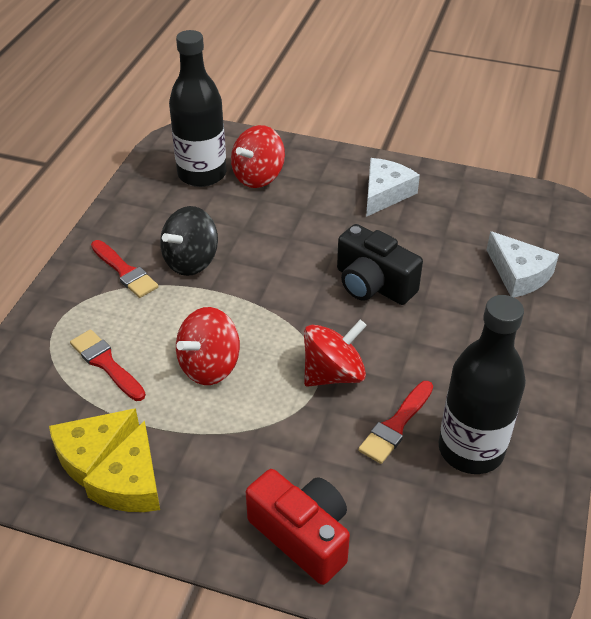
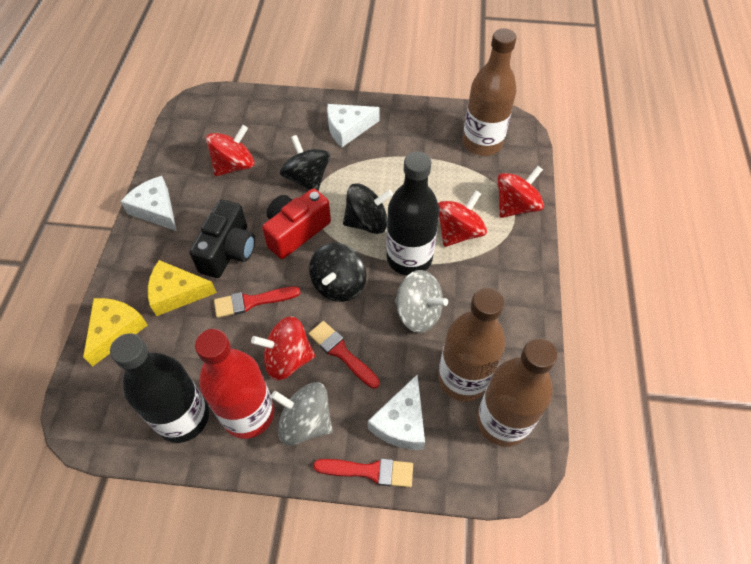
black spinning top: 1 -> 3
brown bottle: 0 -> 3
grey spinning top: 0 -> 2
red bottle: 0 -> 1
red spinning top: 3 -> 4
white cheese: 2 -> 3

